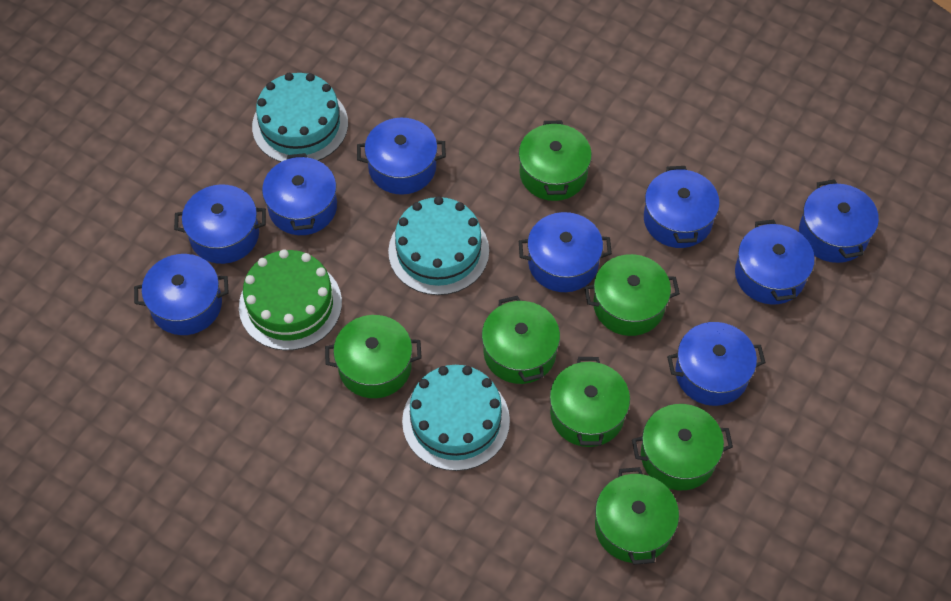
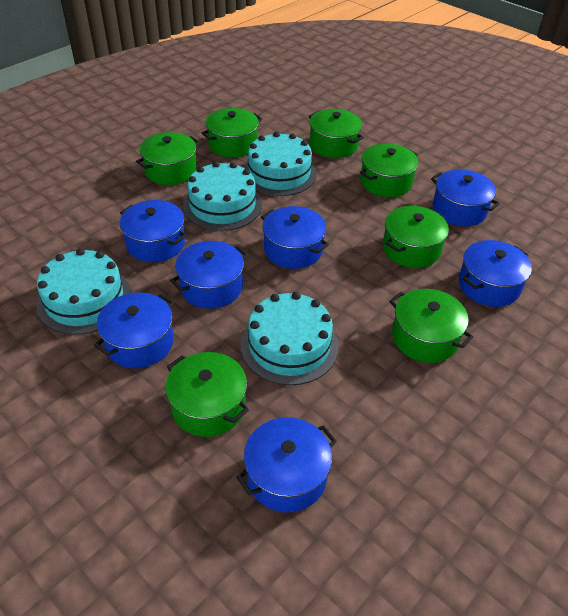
blue pot: 9 -> 7
green cake: 1 -> 0
turquoise cake: 3 -> 4

